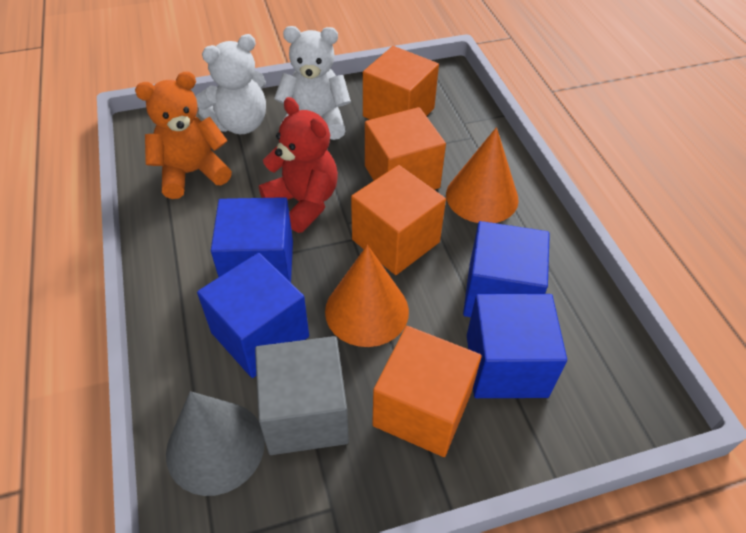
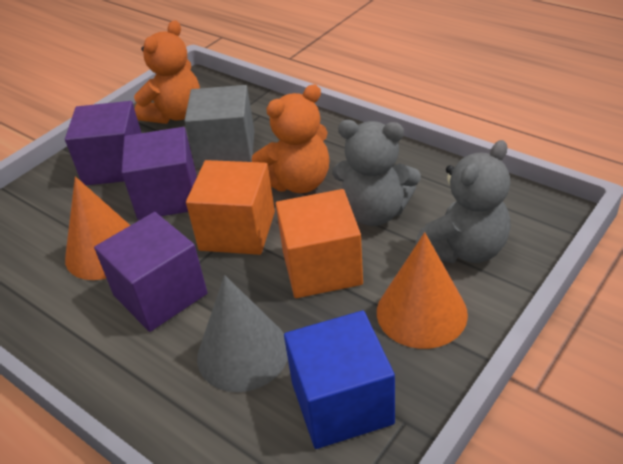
blue cube: 4 -> 1
grey teddy bear: 0 -> 2
orange cube: 4 -> 2
orange teddy bear: 1 -> 2
purple cube: 0 -> 3
red teddy bear: 1 -> 0
white teddy bear: 2 -> 0

